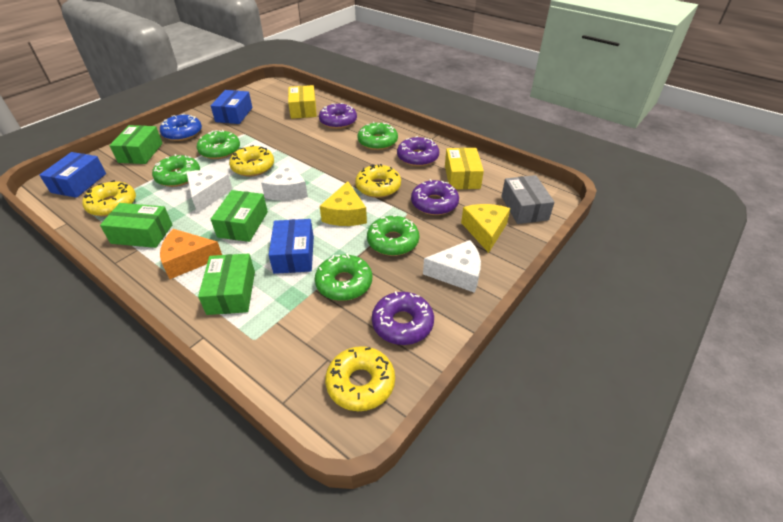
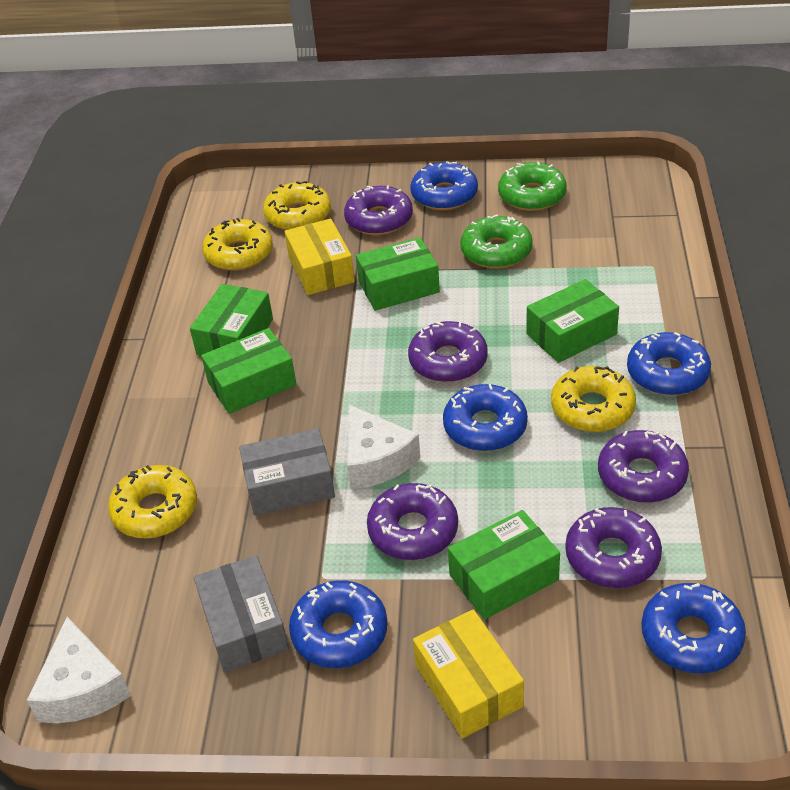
blue box: 3 -> 0
blue donut: 1 -> 5
green box: 4 -> 5
green donut: 5 -> 2
grey box: 1 -> 2
orange cheese: 1 -> 0
purple donut: 4 -> 5
white cheese: 3 -> 2
yellow cheese: 2 -> 0

